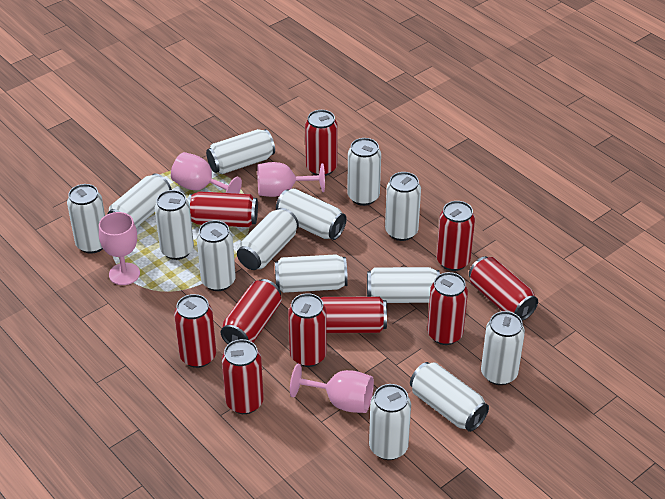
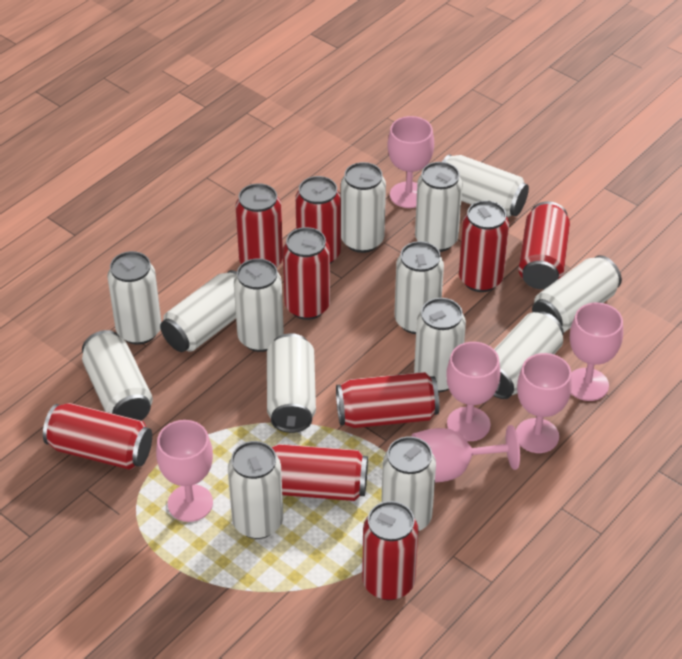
pink goblet: 4 -> 6
red can: 10 -> 9

